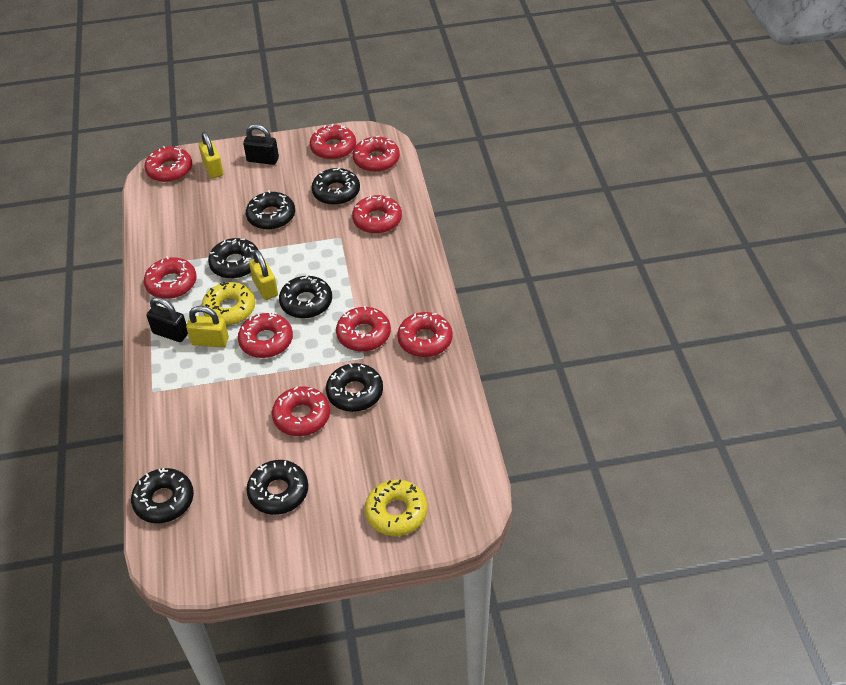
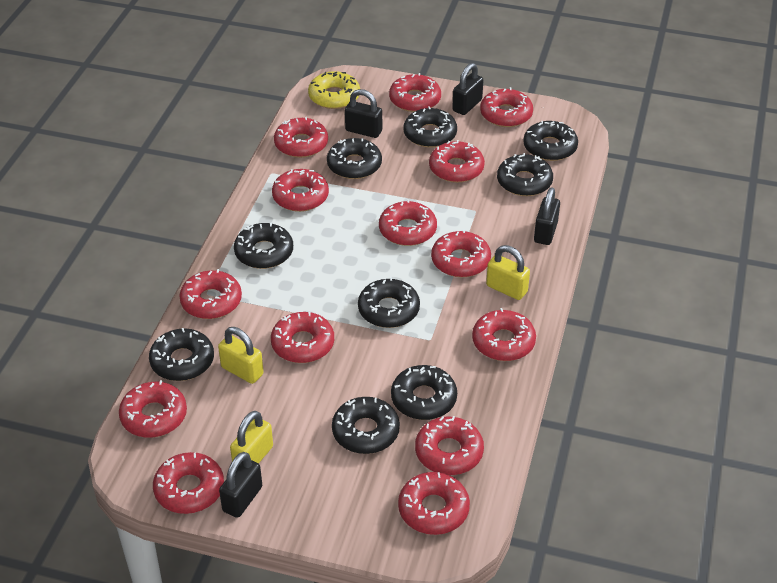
black donut: 7 -> 9
black padlock: 2 -> 4
red donut: 9 -> 14
yellow donut: 2 -> 1

